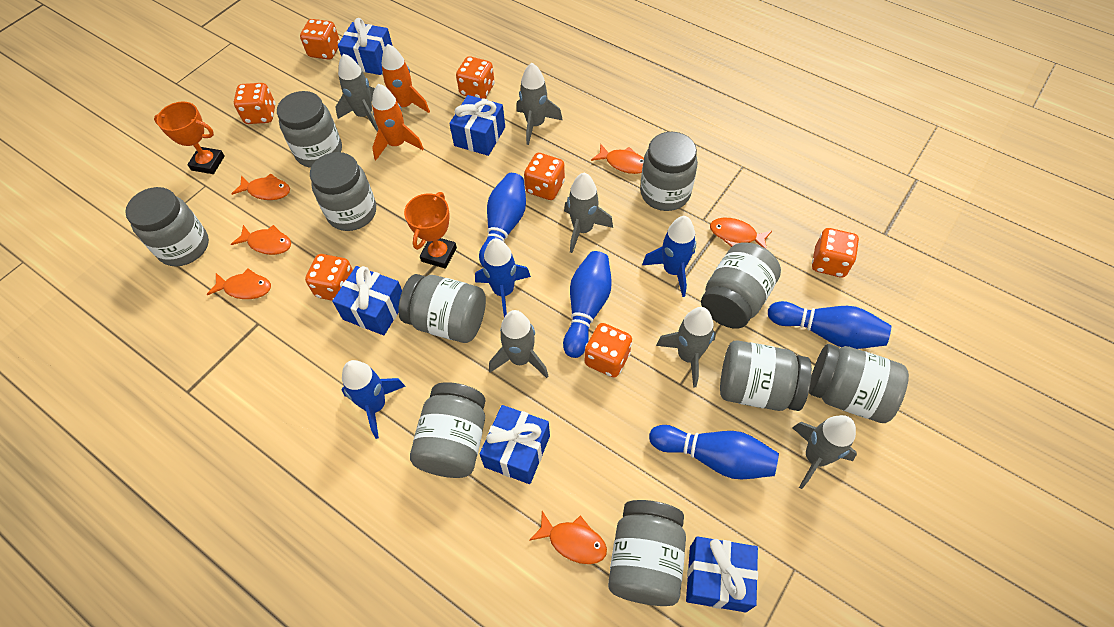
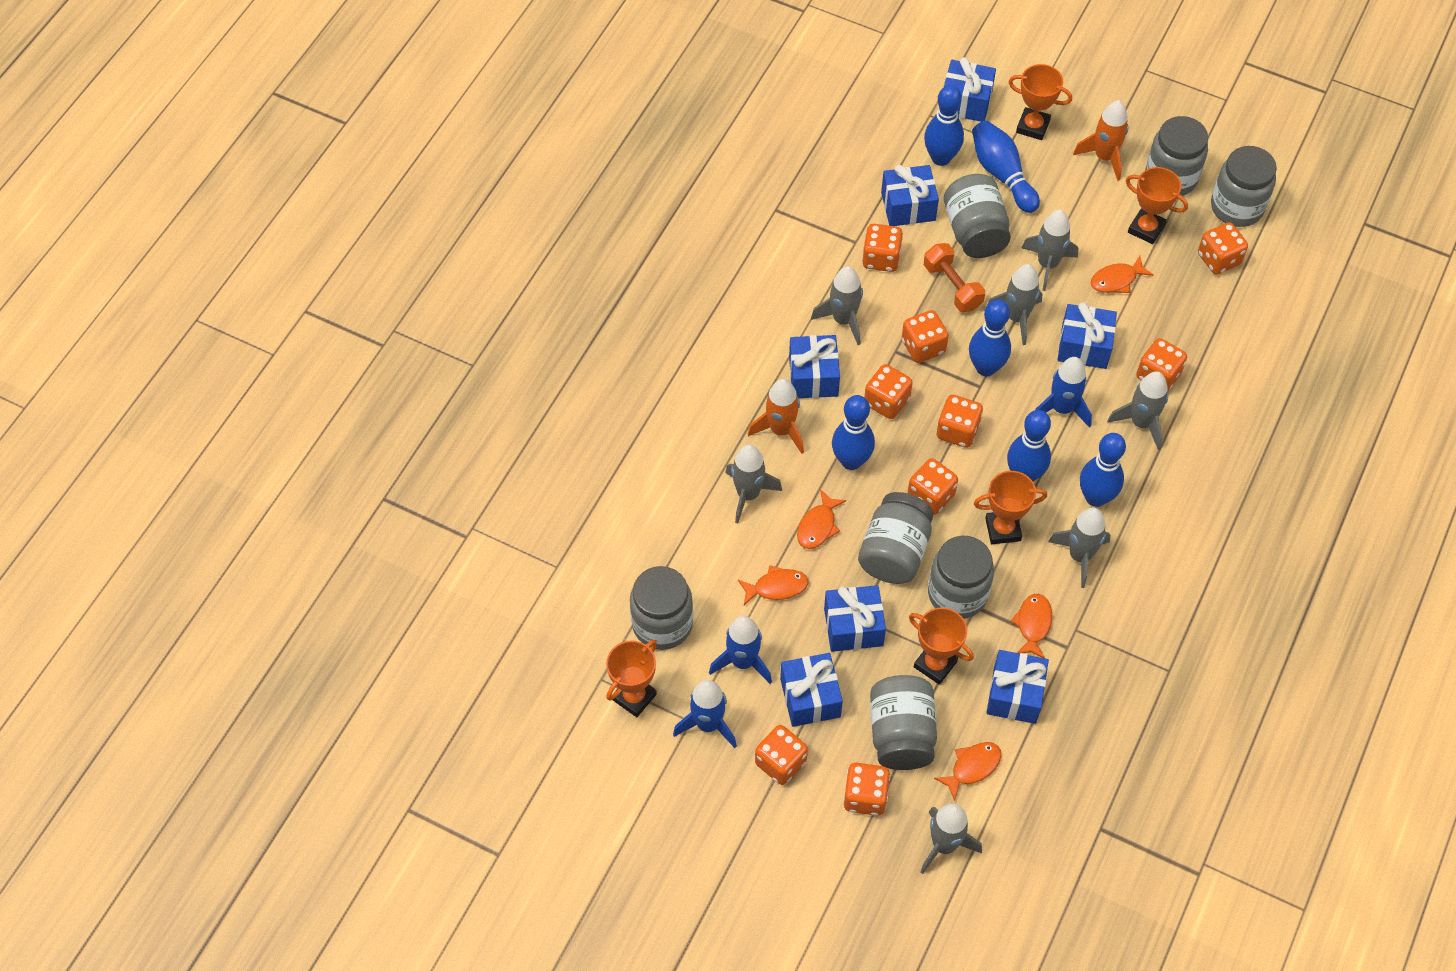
blue bowling pin: 4 -> 6
blue gift: 5 -> 7
grey jar: 10 -> 7
grey rocket: 6 -> 7
orange dice: 7 -> 9
orange dumbbell: 0 -> 1
orange fish: 6 -> 5
orange trophy: 2 -> 5

